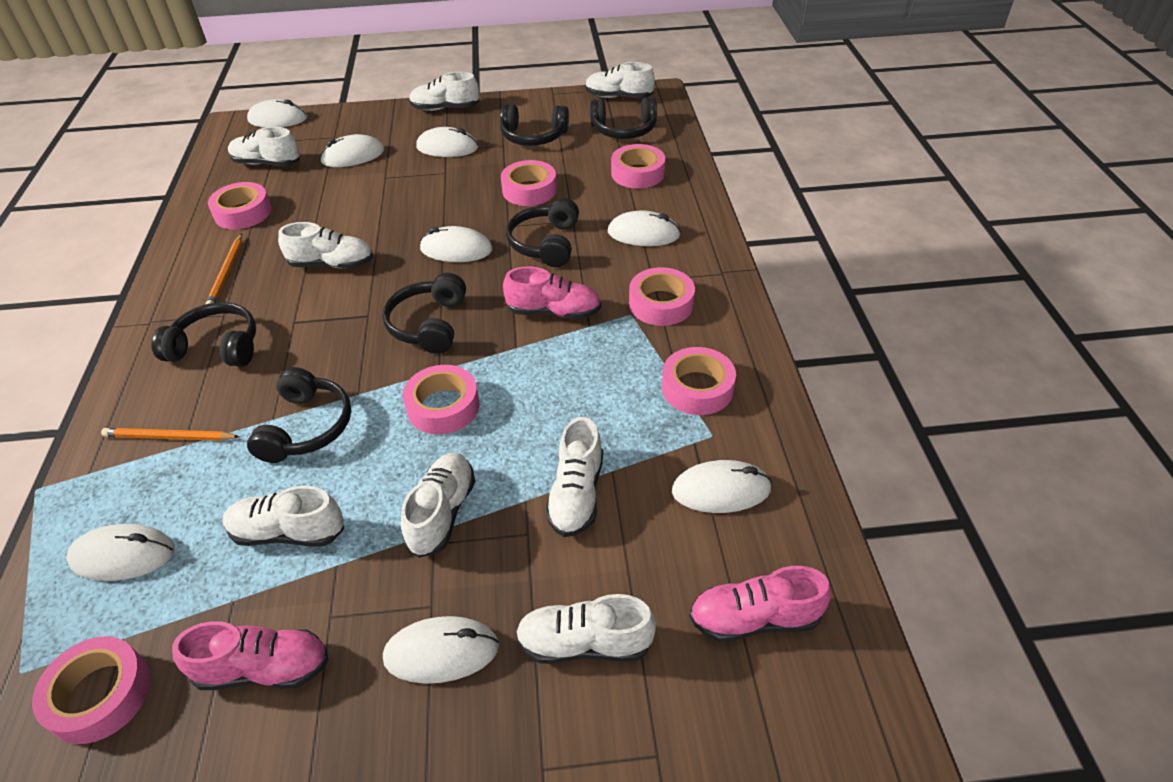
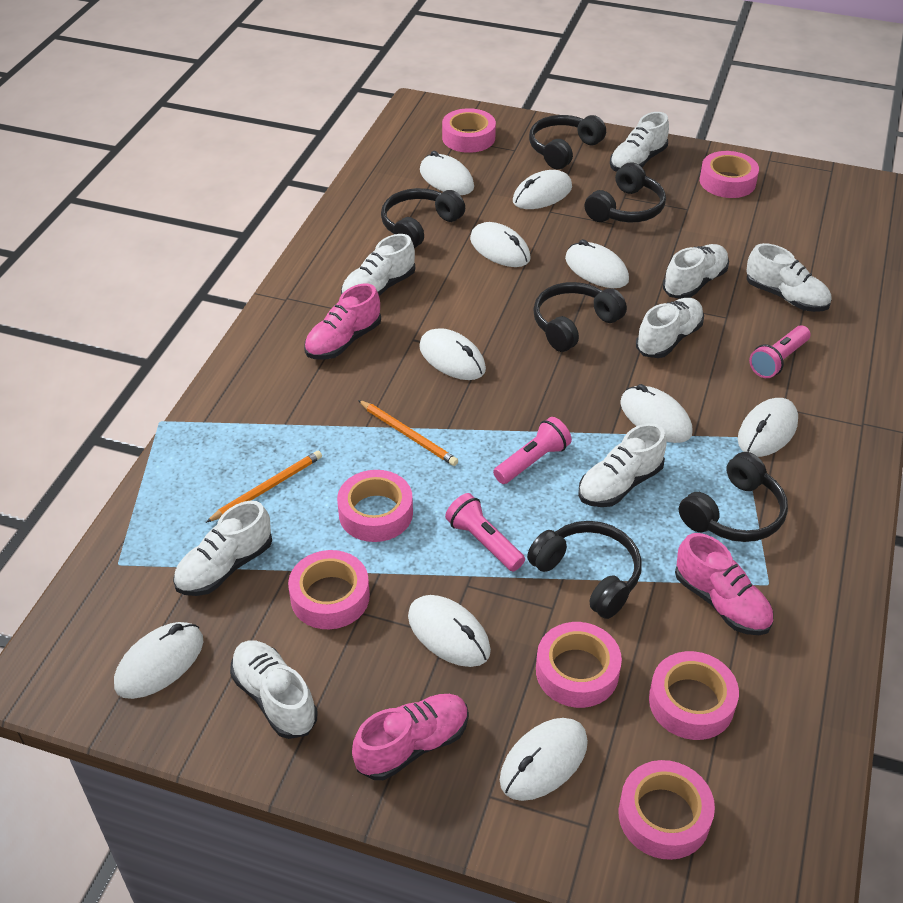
pink flashlight: 0 -> 3
white mouse: 8 -> 10

